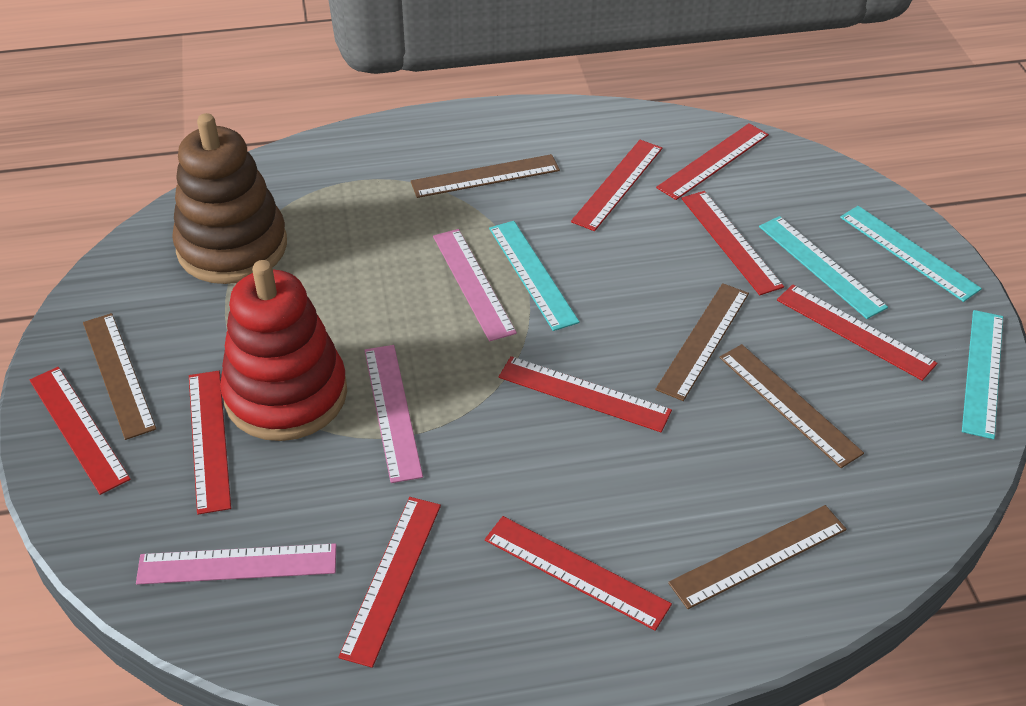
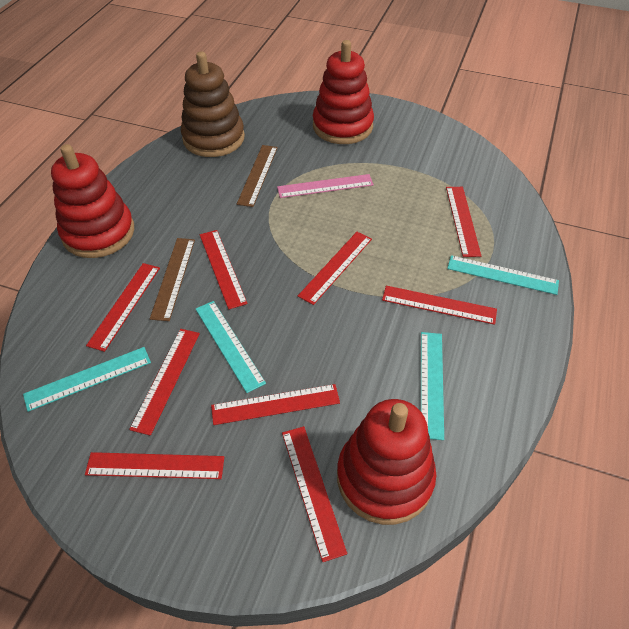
brown ruler: 5 -> 2
pink ruler: 3 -> 1
red stacking toy: 1 -> 3

